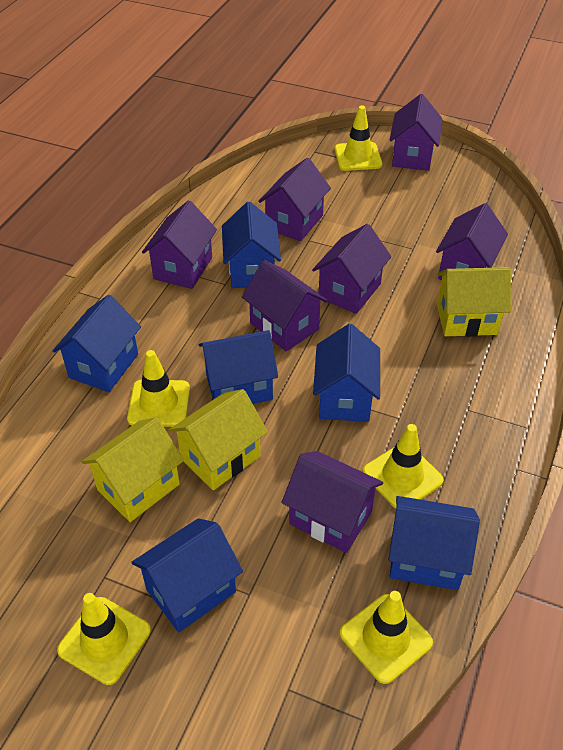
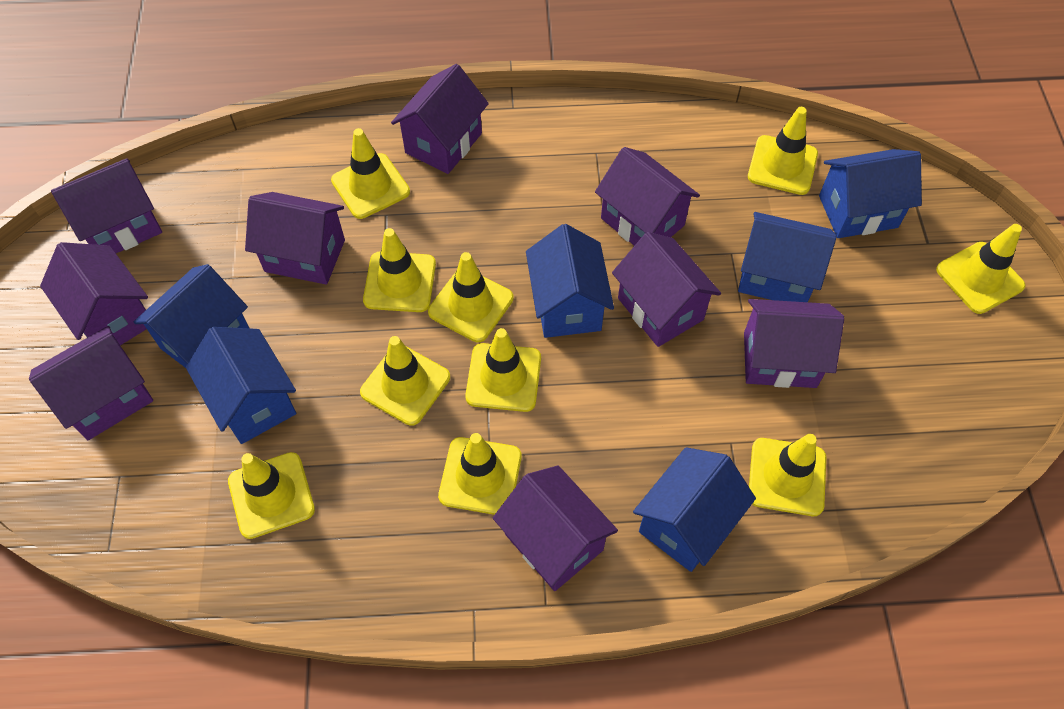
purple house: 7 -> 9
yellow house: 3 -> 0
yellow traffic cone: 5 -> 10

